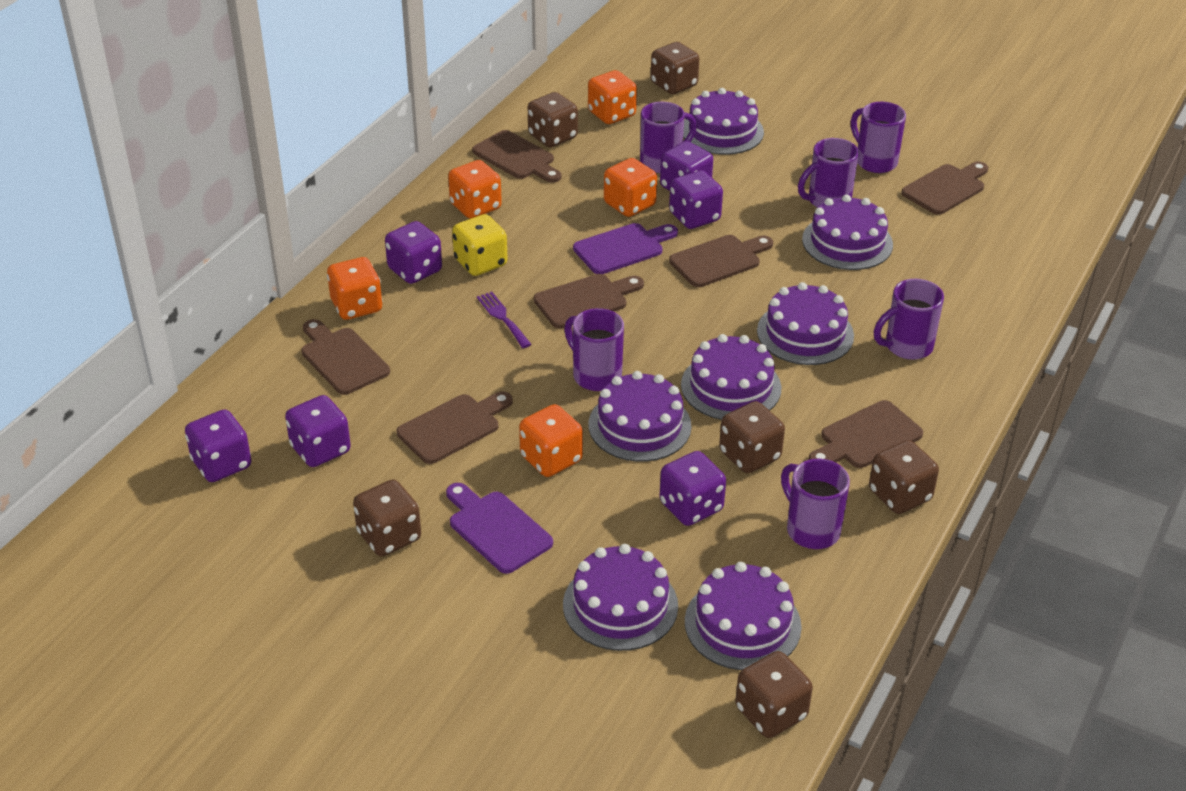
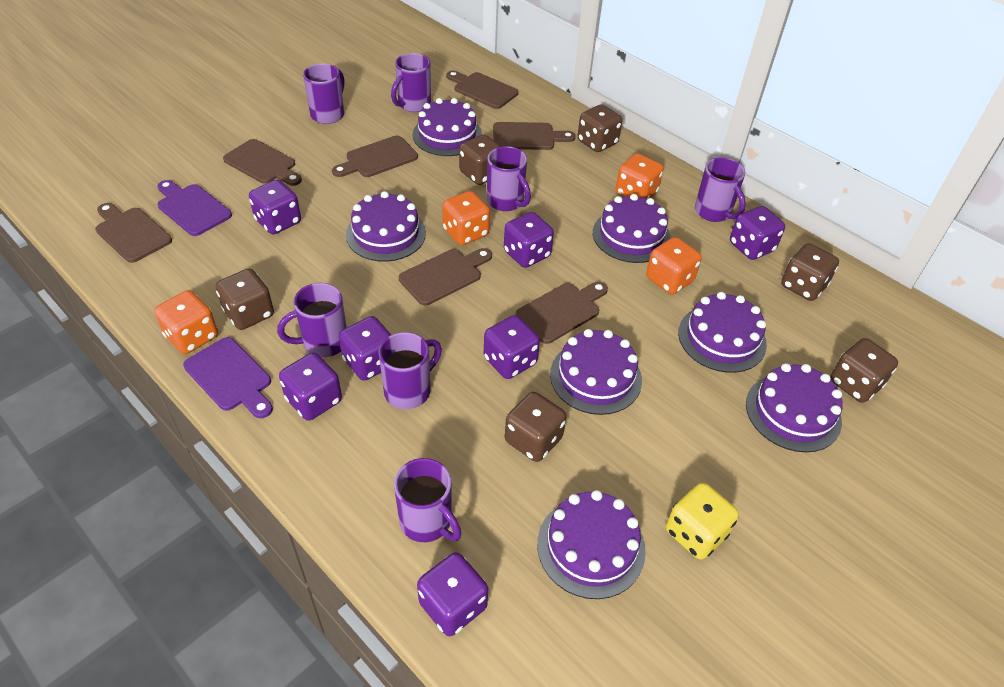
orange dice: 5 -> 4
purple dice: 6 -> 7
purple fork: 1 -> 0
purple mug: 6 -> 7

